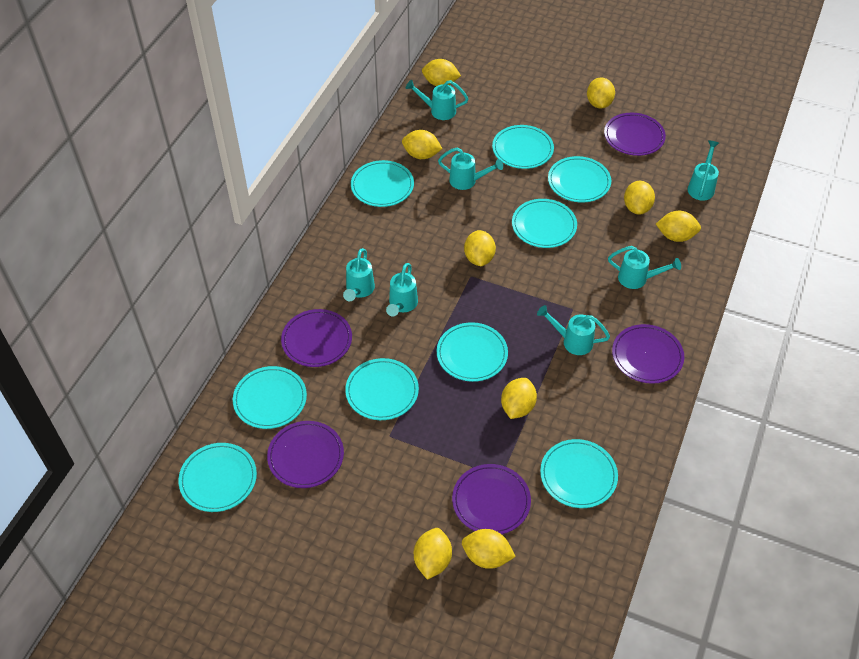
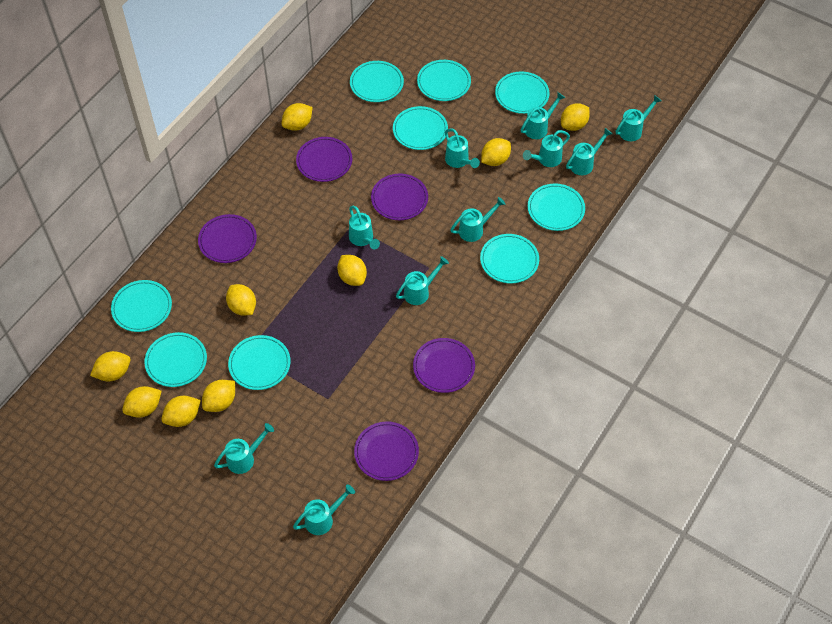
turquoise watering can: 7 -> 10

